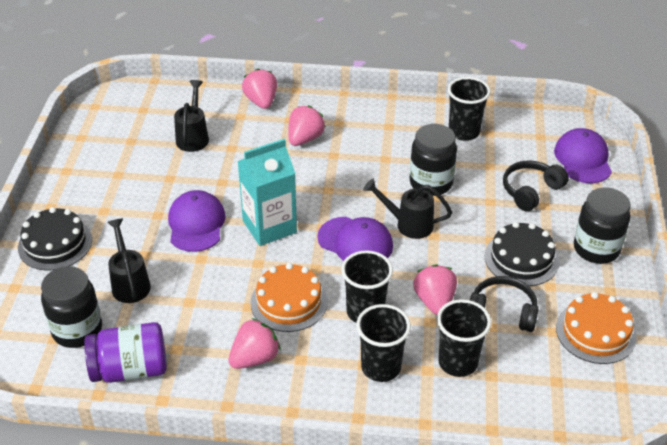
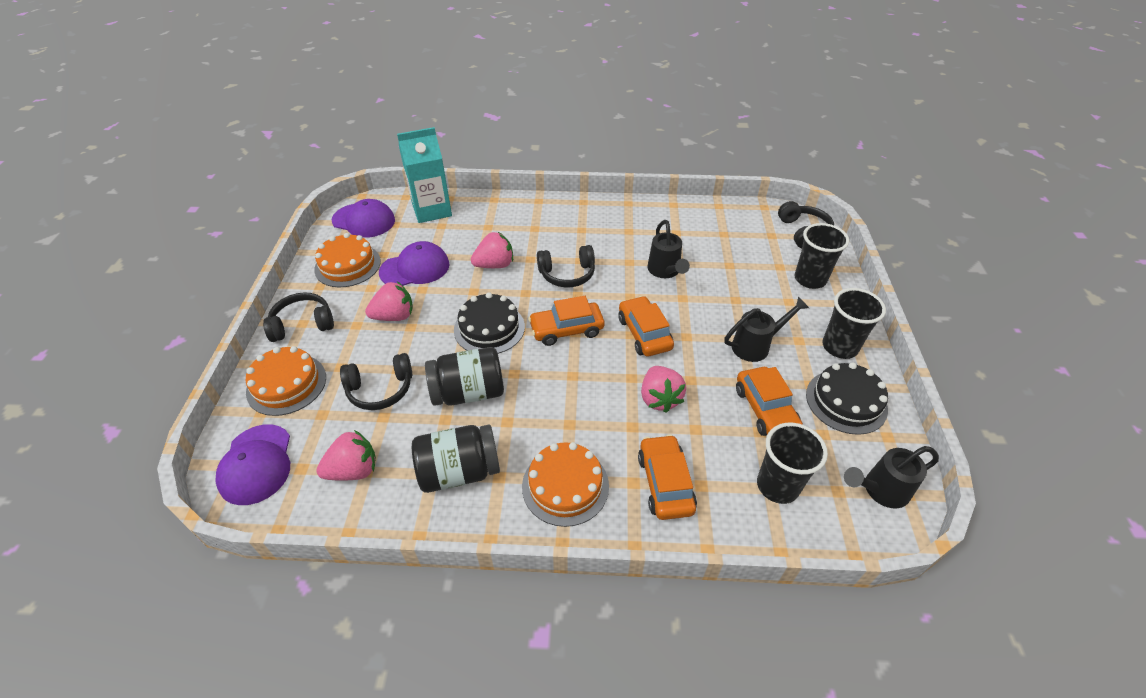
black cup: 4 -> 3
black headphones: 2 -> 4
black jar: 3 -> 2
orange cake: 2 -> 3
orange car: 0 -> 4
purple jar: 1 -> 0

